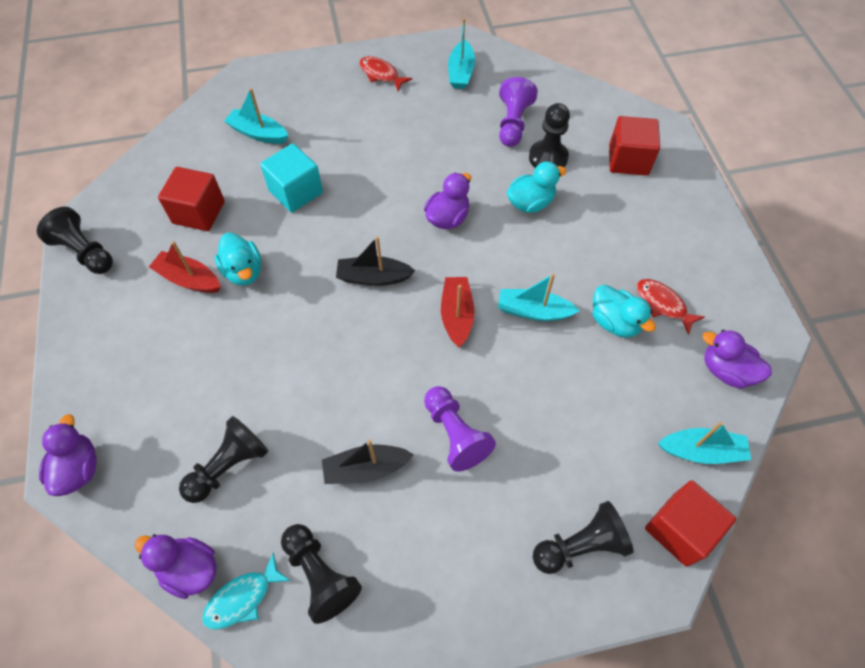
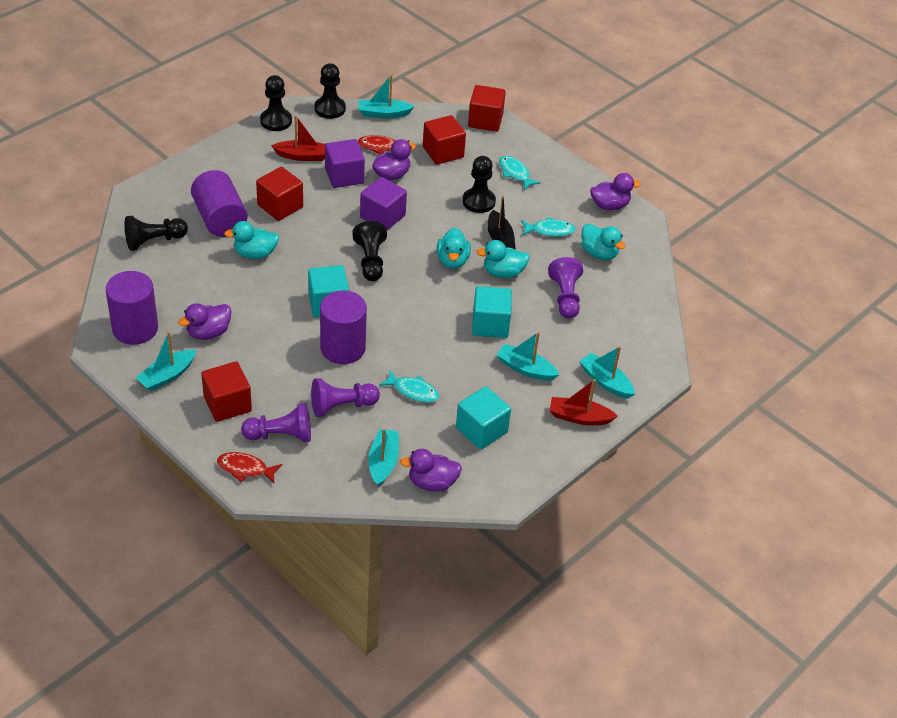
black boat: 2 -> 1
purple cube: 0 -> 2
purple cylinder: 0 -> 3
purple pawn: 2 -> 3
red cube: 3 -> 4
turquoise boat: 4 -> 5
turquoise cube: 1 -> 3
turquoise duck: 3 -> 4
turquoise fish: 1 -> 3

